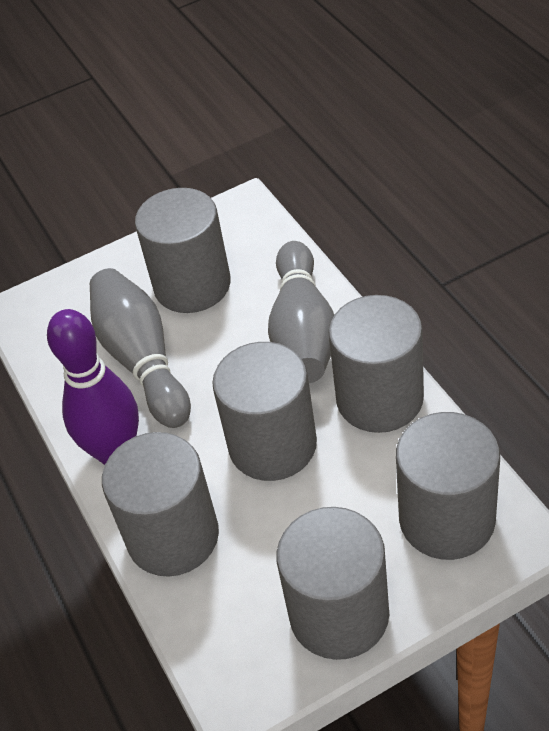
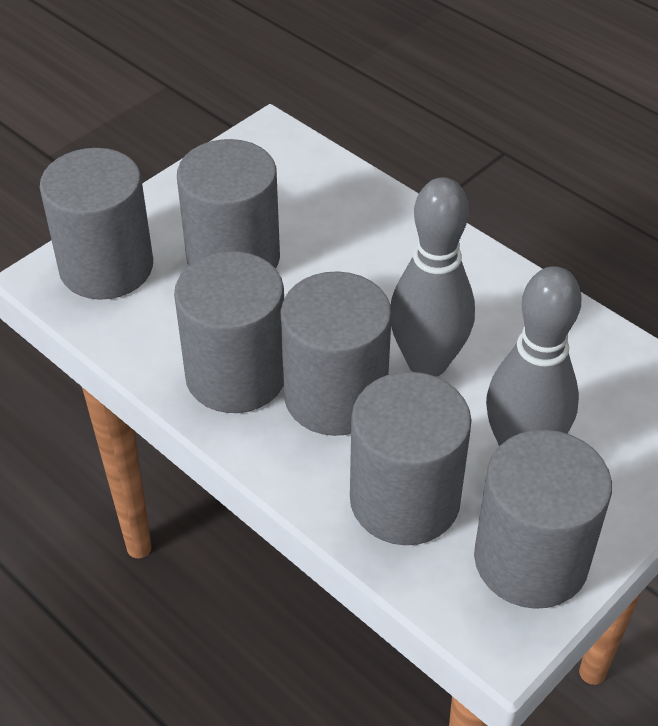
purple bowling pin: 1 -> 0

